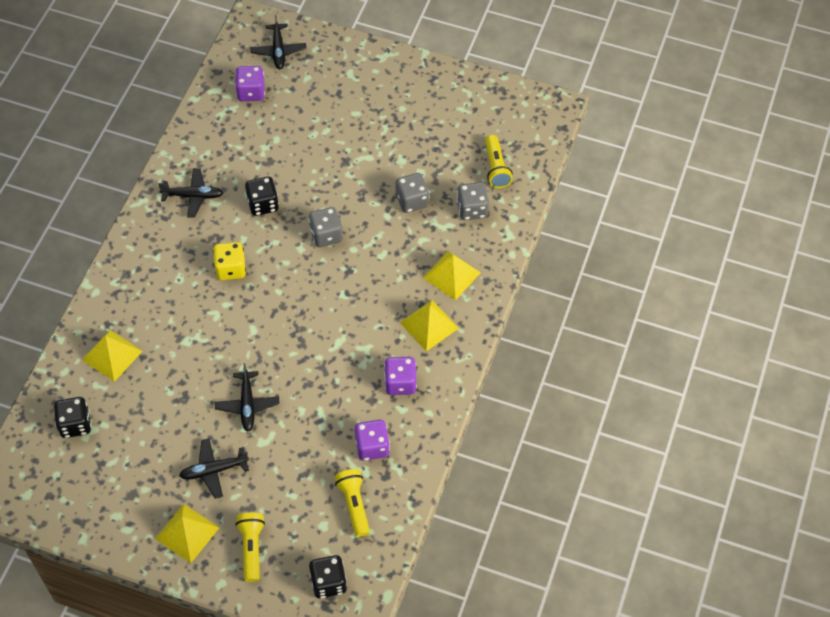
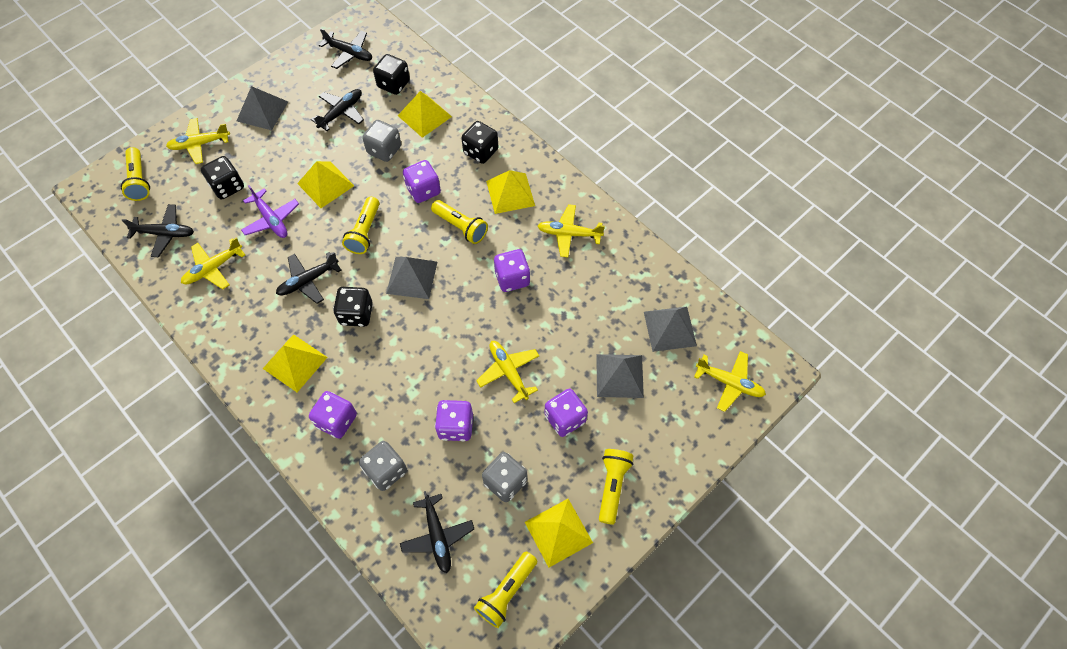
black dice: 3 -> 4
black plane: 4 -> 5
grey pyramid: 0 -> 4
purple dice: 3 -> 5
purple plane: 0 -> 1
yellow dice: 1 -> 0
yellow flashlight: 3 -> 5
yellow plane: 0 -> 5
yellow pyramid: 4 -> 5

